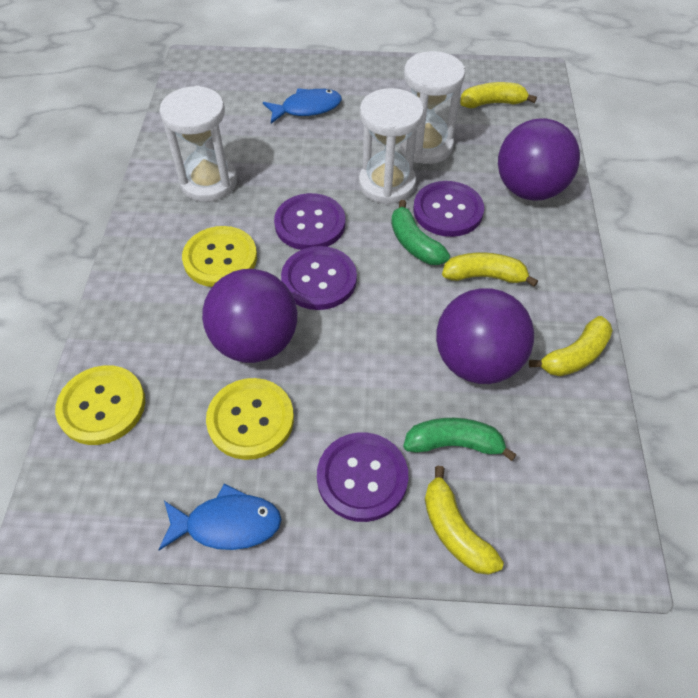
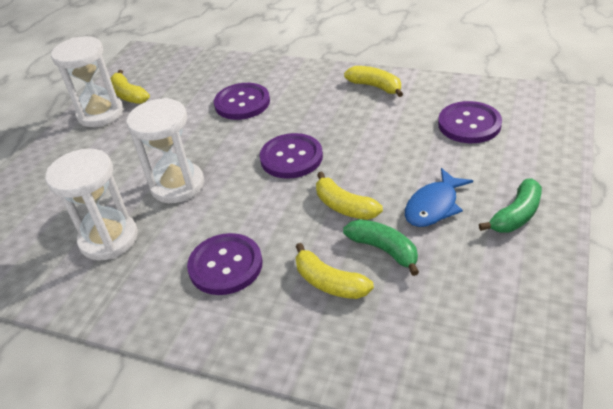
blue fish: 2 -> 1
purple ball: 3 -> 0
yellow button: 3 -> 0

